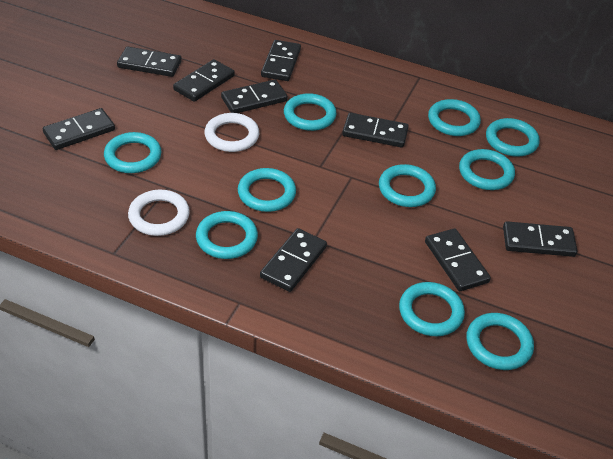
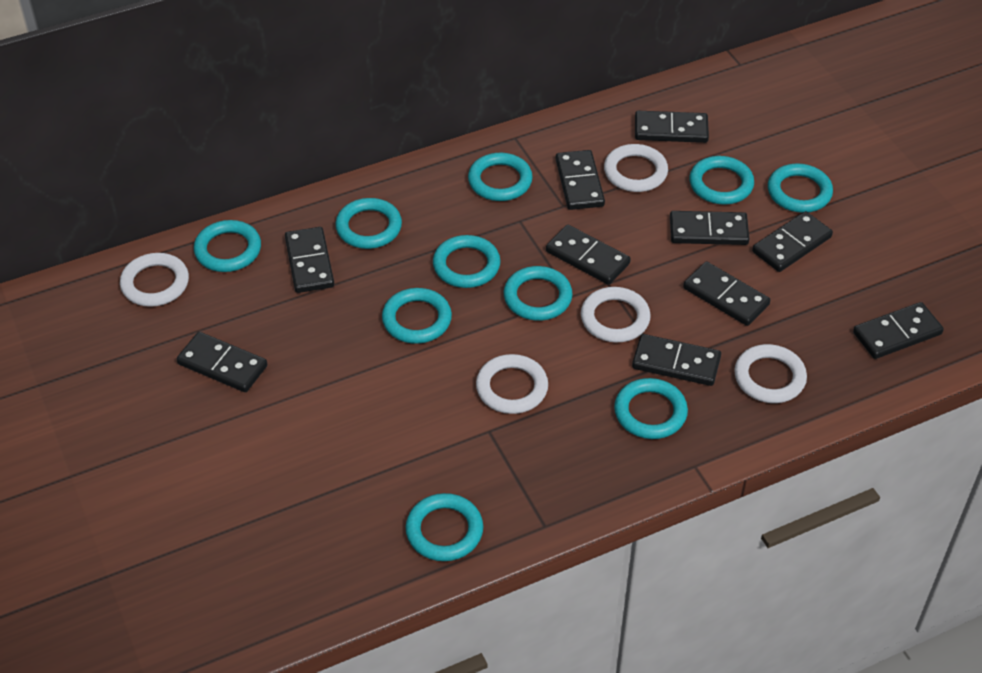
black domino: 9 -> 10
white ring: 2 -> 5

